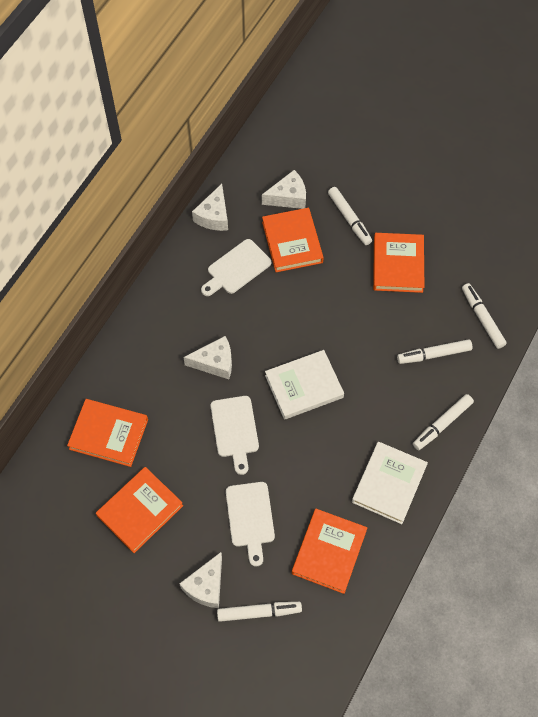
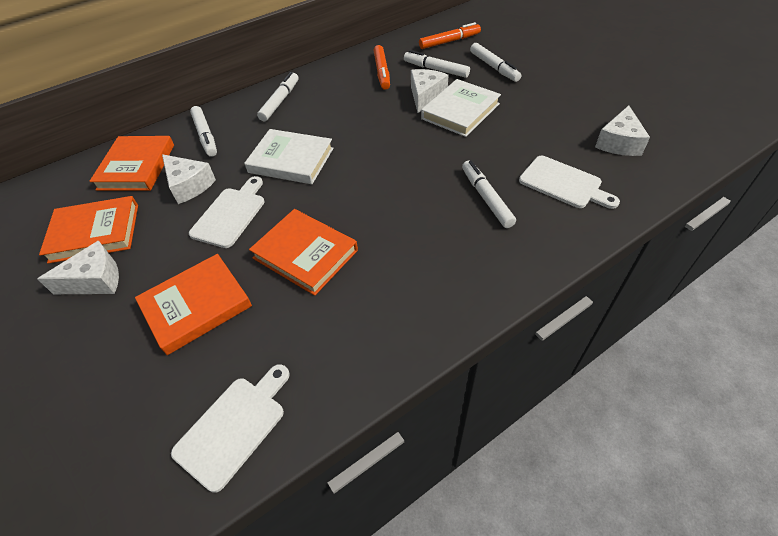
orange book: 5 -> 4
orange marker: 0 -> 2

